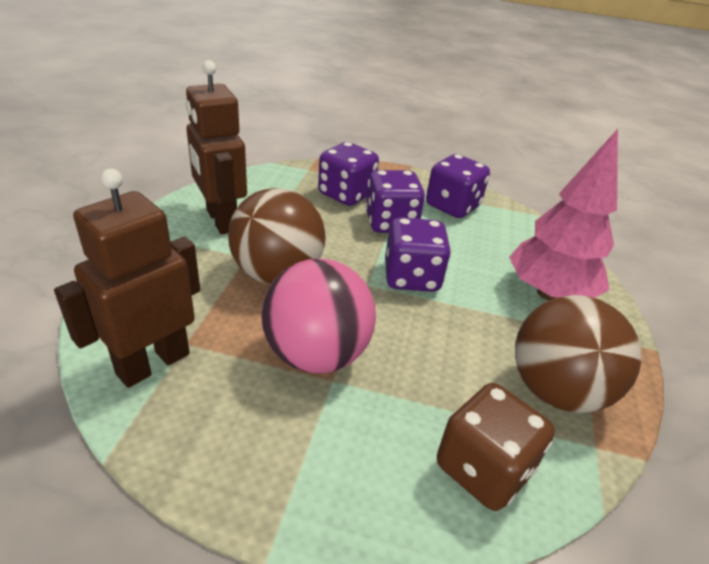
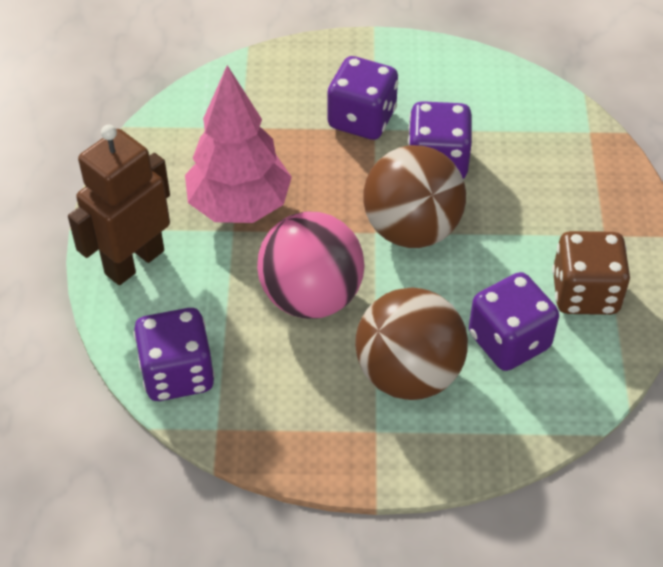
brown robot: 2 -> 1

